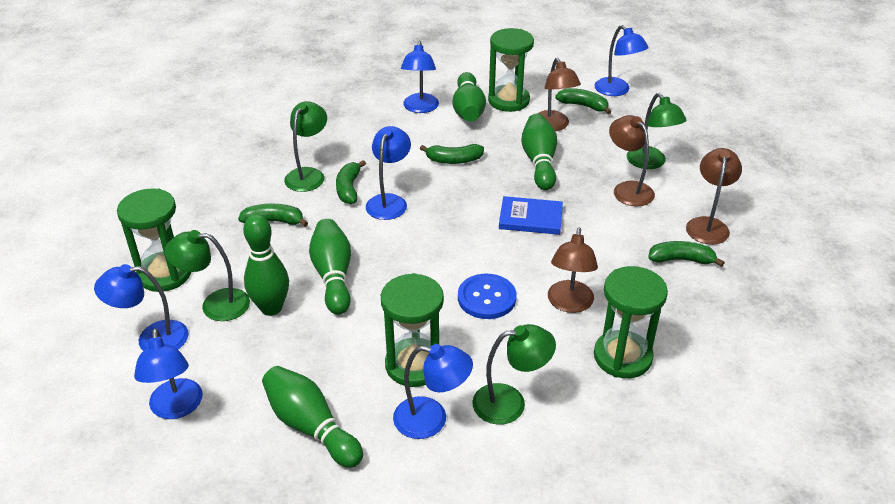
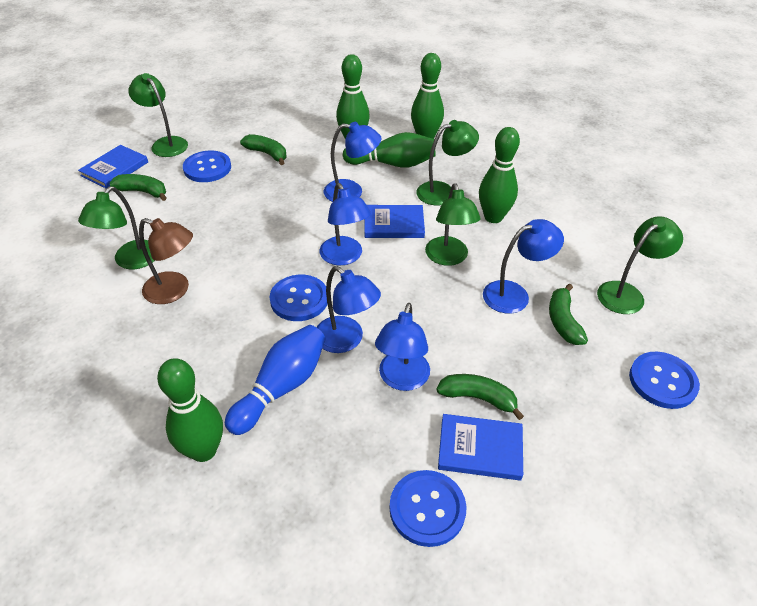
blue book: 1 -> 3
blue bowling pin: 0 -> 1
blue button: 1 -> 4
blue lamp: 6 -> 5
brown lamp: 4 -> 1
green banana: 5 -> 4
green hourglass: 4 -> 0
green lamp: 4 -> 5

